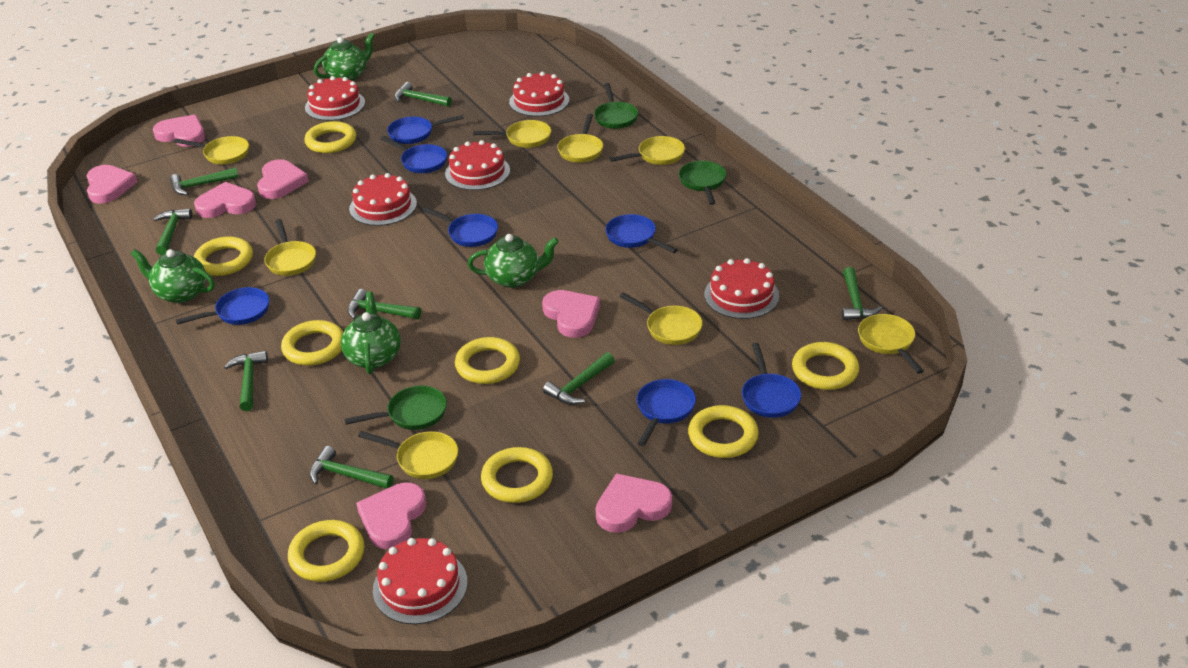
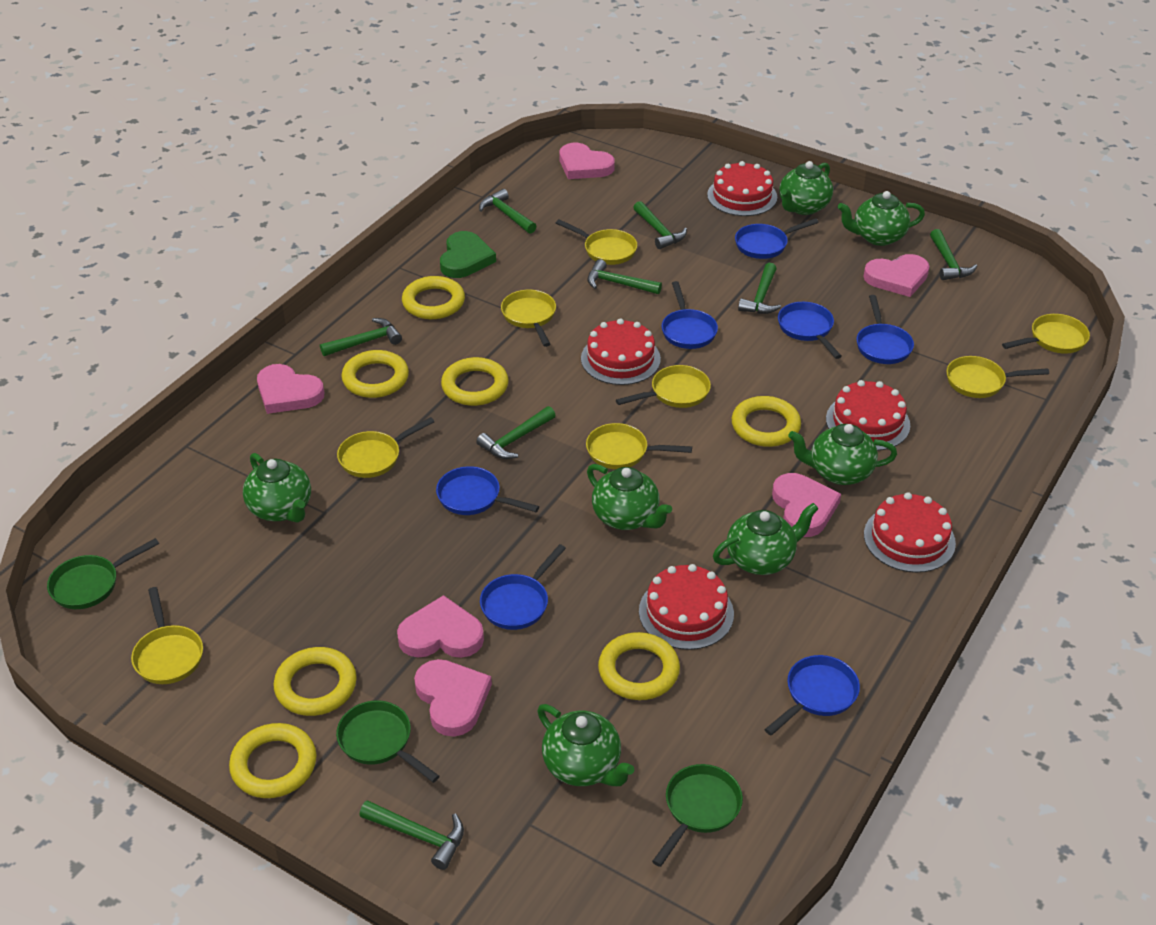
green heart: 0 -> 1
green teapot: 4 -> 7
pink heart: 7 -> 6
red cake: 6 -> 5
yellow ring: 8 -> 7

